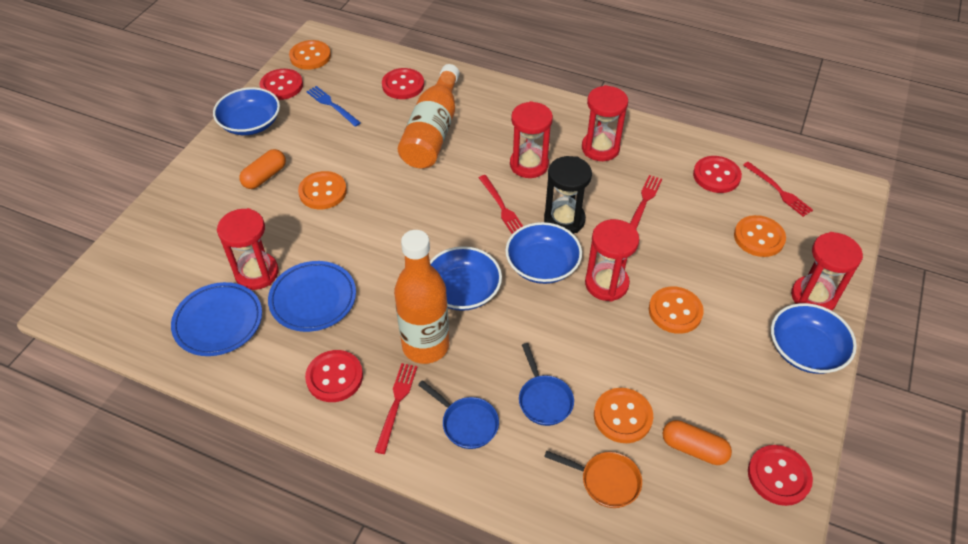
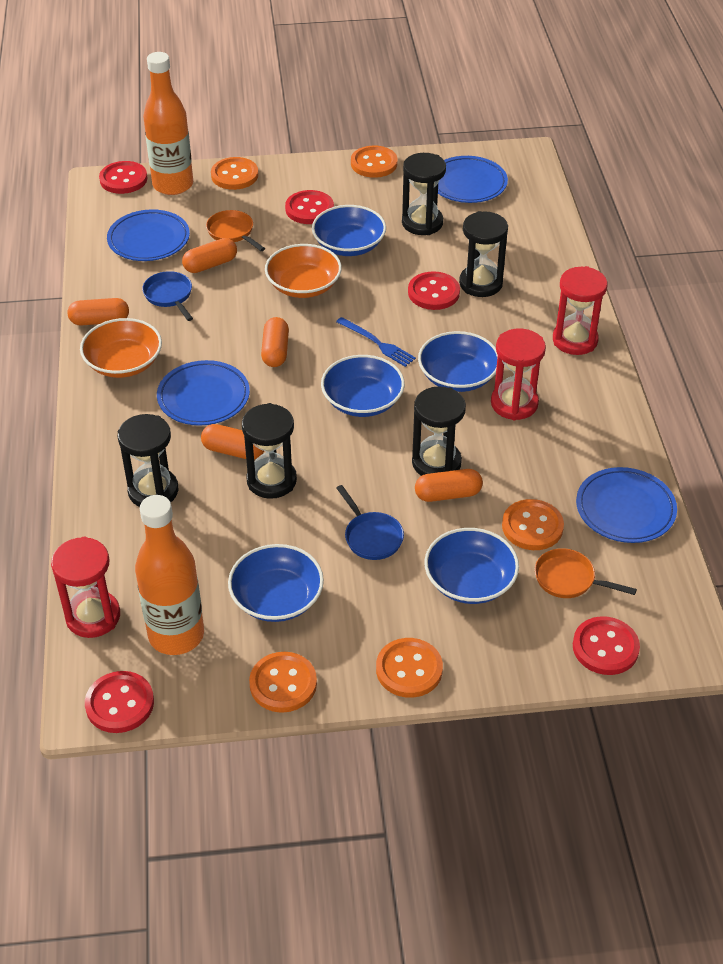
black hourglass: 1 -> 5
blue bowl: 4 -> 5
blue plate: 2 -> 4
orange bowl: 0 -> 2
orange capsule: 2 -> 5
orange pan: 1 -> 2
red fork: 4 -> 0
red hourglass: 5 -> 3

